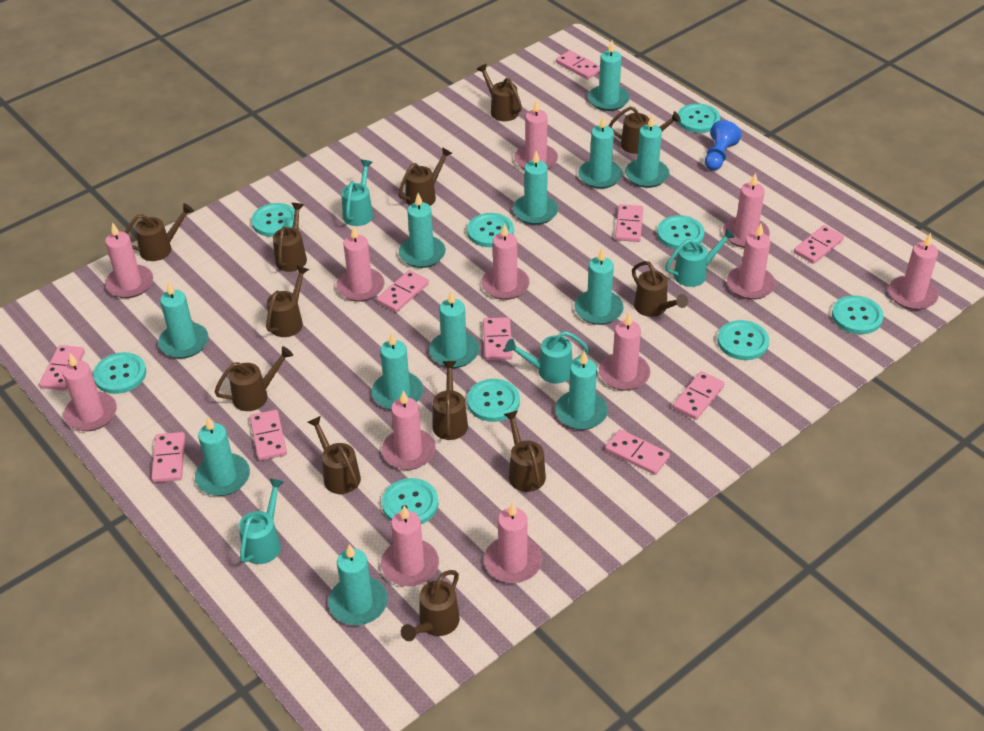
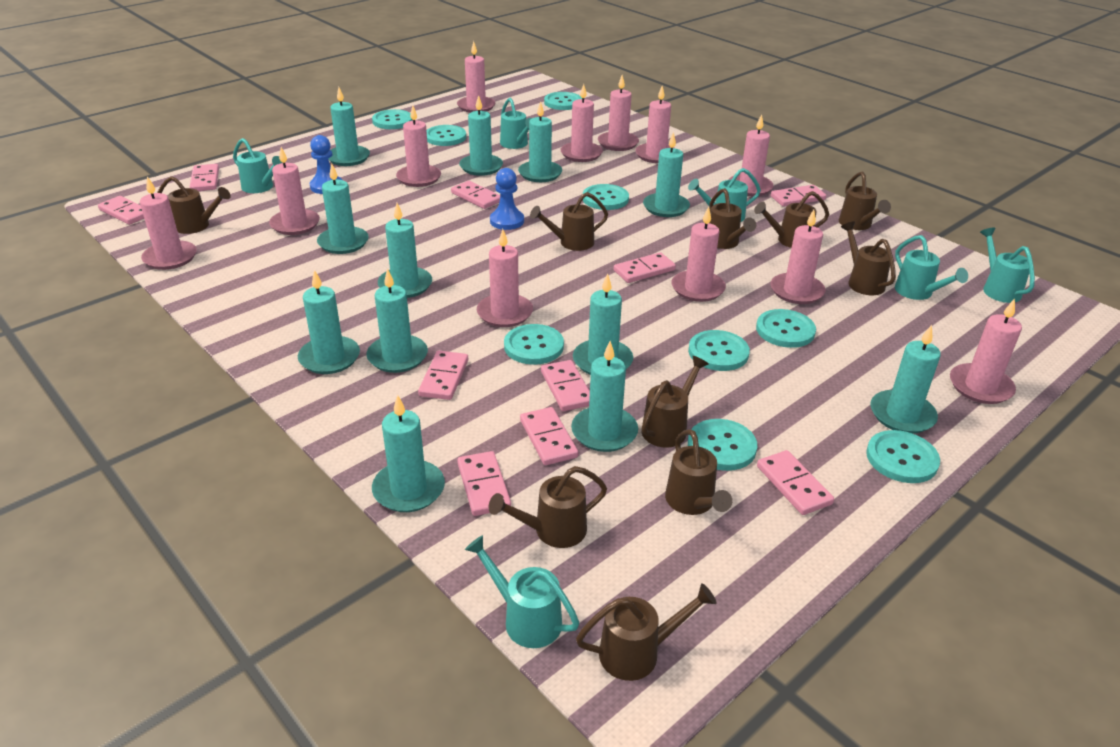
blue pawn: 1 -> 2
brown watering can: 12 -> 10
turquoise watering can: 4 -> 6

